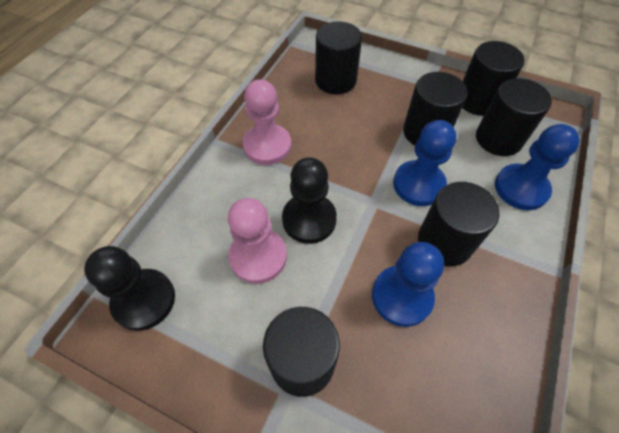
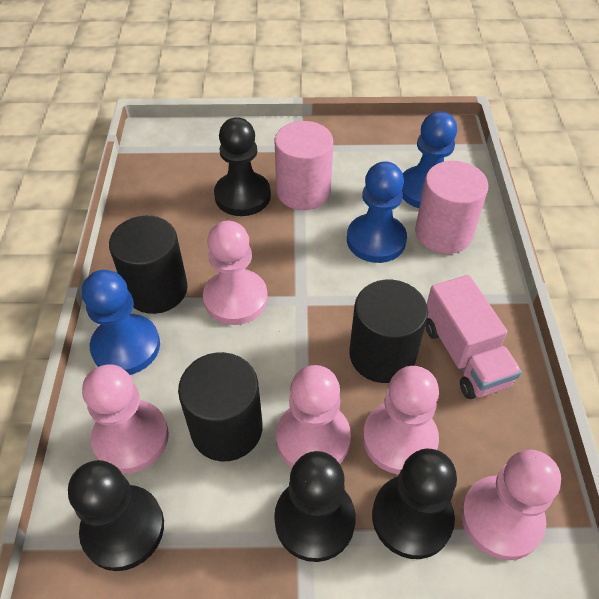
black cylinder: 6 -> 3
black pawn: 2 -> 4
pink cylinder: 0 -> 2
pink pawn: 2 -> 5
pink truck: 0 -> 1

